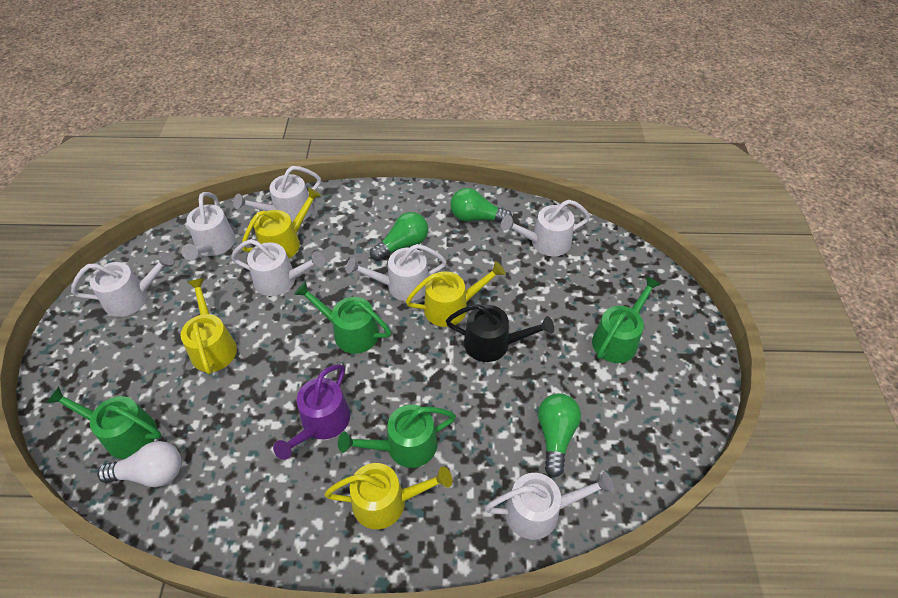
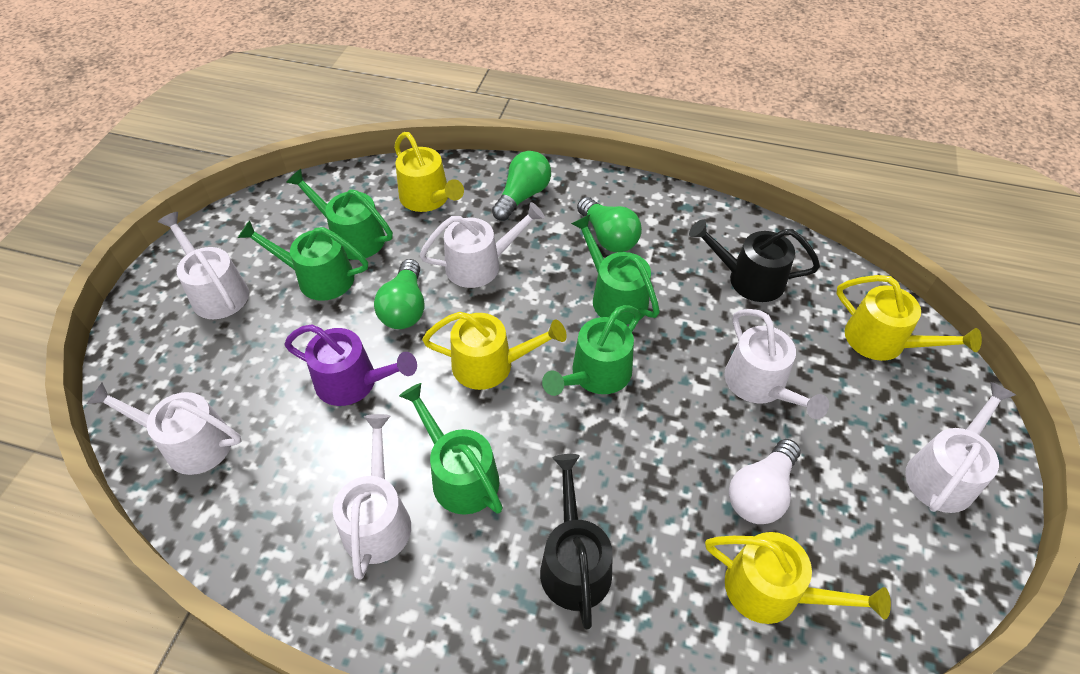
black watering can: 1 -> 2
green watering can: 4 -> 5
white watering can: 7 -> 6

